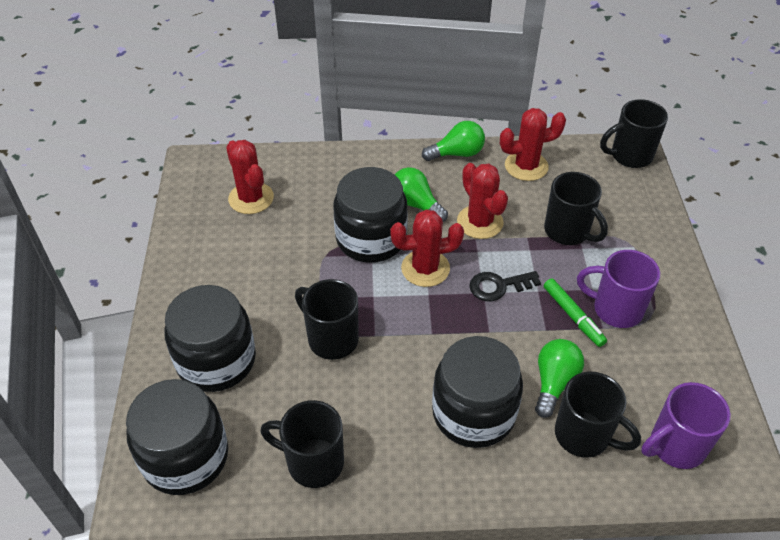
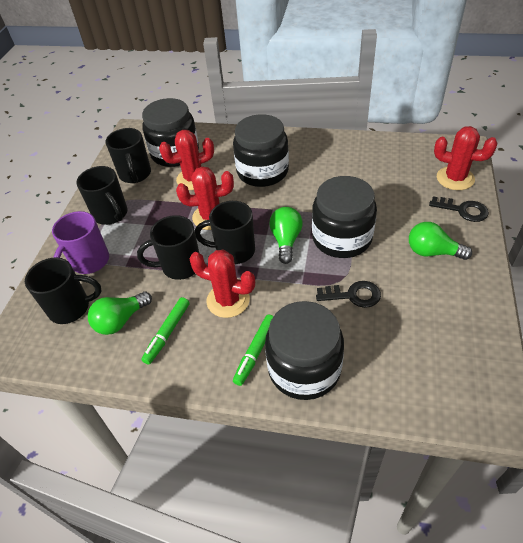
black key: 1 -> 2
green marker: 1 -> 2
purple mug: 2 -> 1

